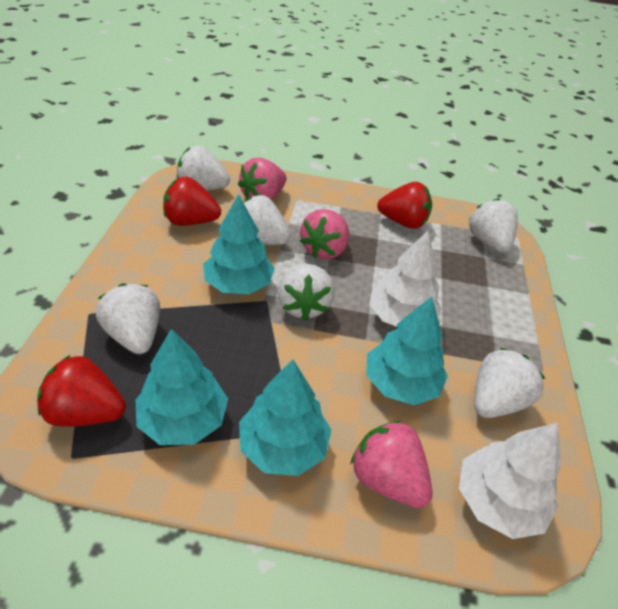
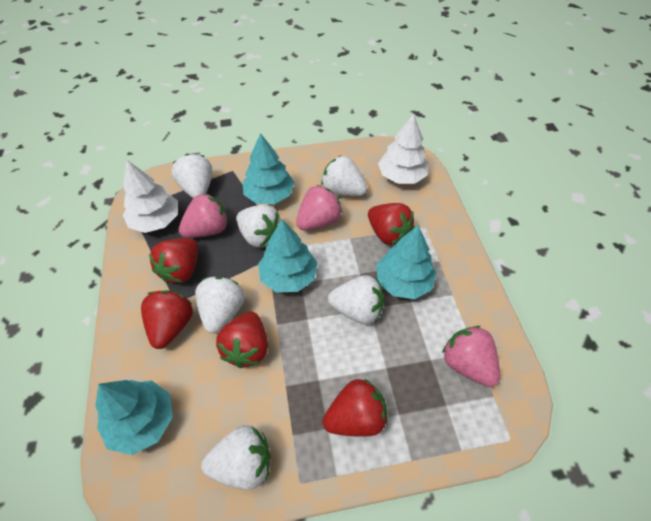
red strawberry: 3 -> 5

